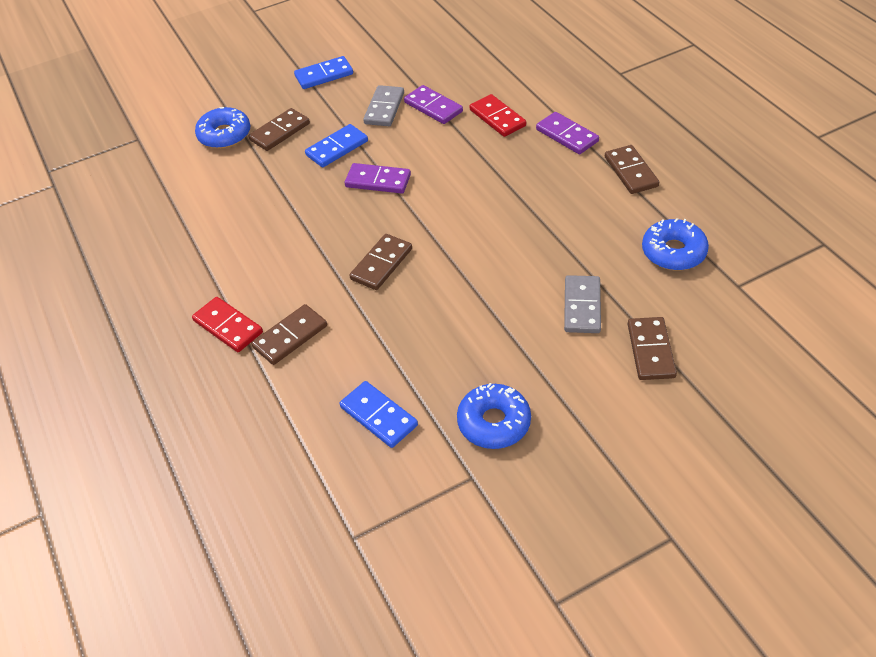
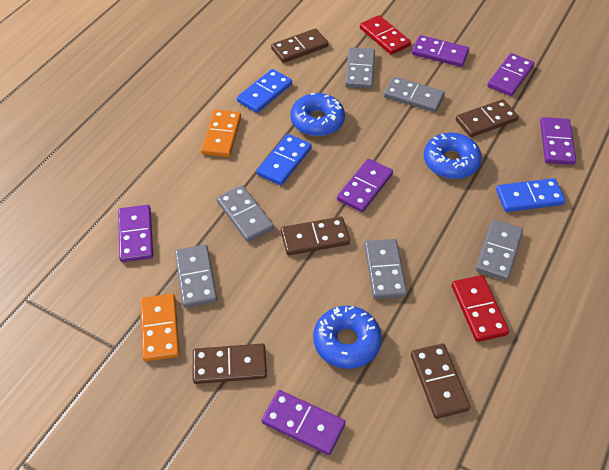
grey domino: 2 -> 6
orange domino: 0 -> 2
purple domino: 3 -> 6

